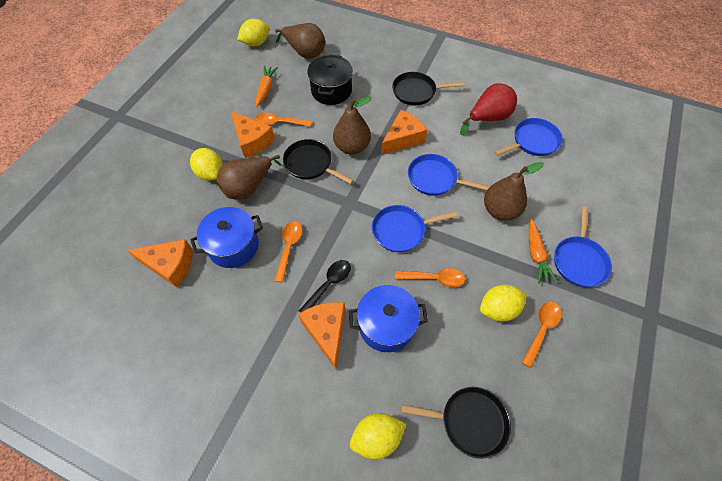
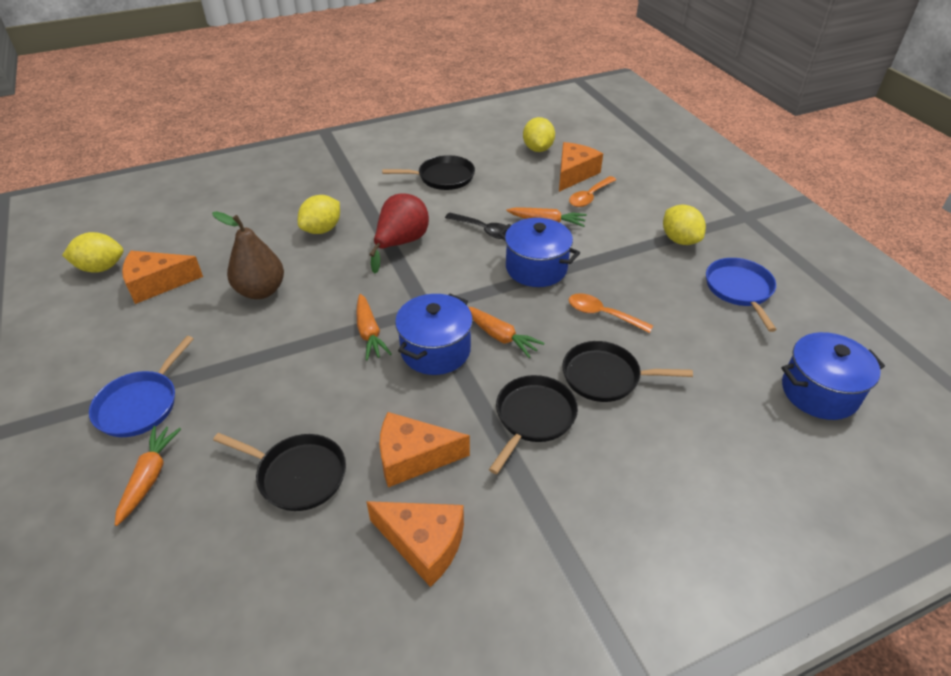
black pan: 3 -> 4
black pot: 1 -> 0
blue pan: 4 -> 2
blue pot: 2 -> 3
brown pear: 4 -> 1
orange carrot: 2 -> 4
orange spoon: 4 -> 2

